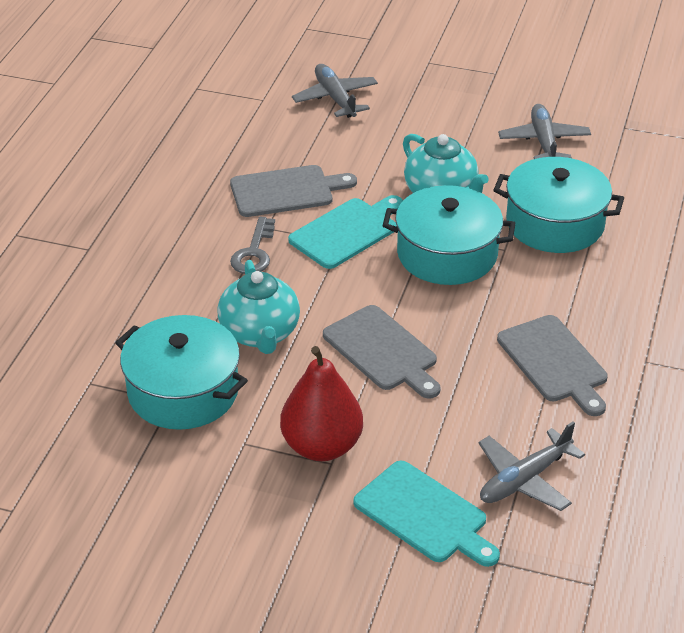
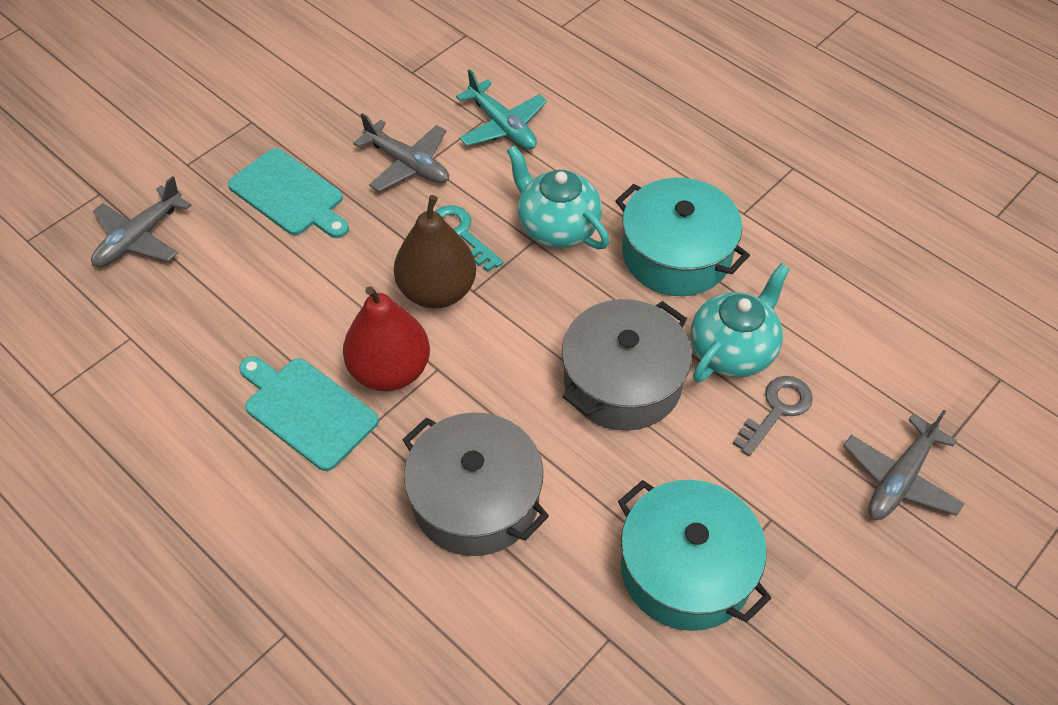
brown pear: 0 -> 1
grey cutting board: 3 -> 0
grey pot: 0 -> 2
turquoise key: 0 -> 1
turquoise plane: 0 -> 1
turquoise pot: 3 -> 2

